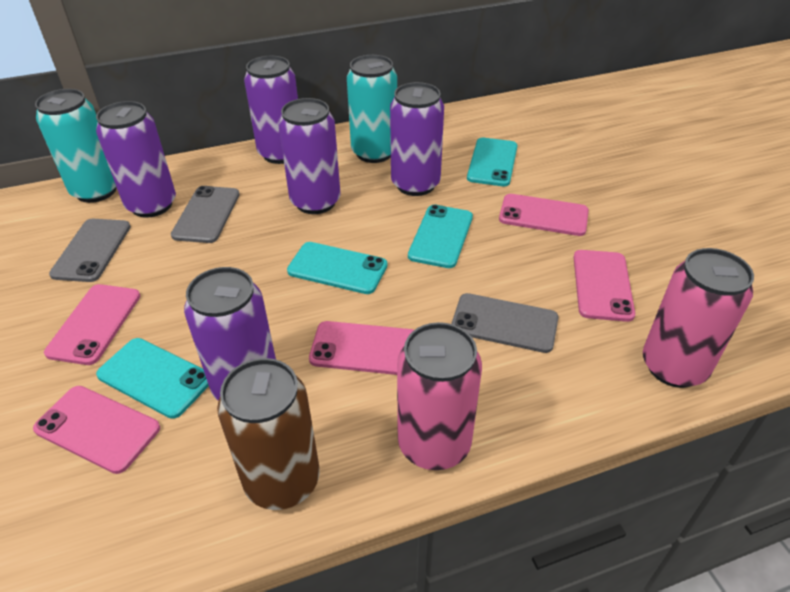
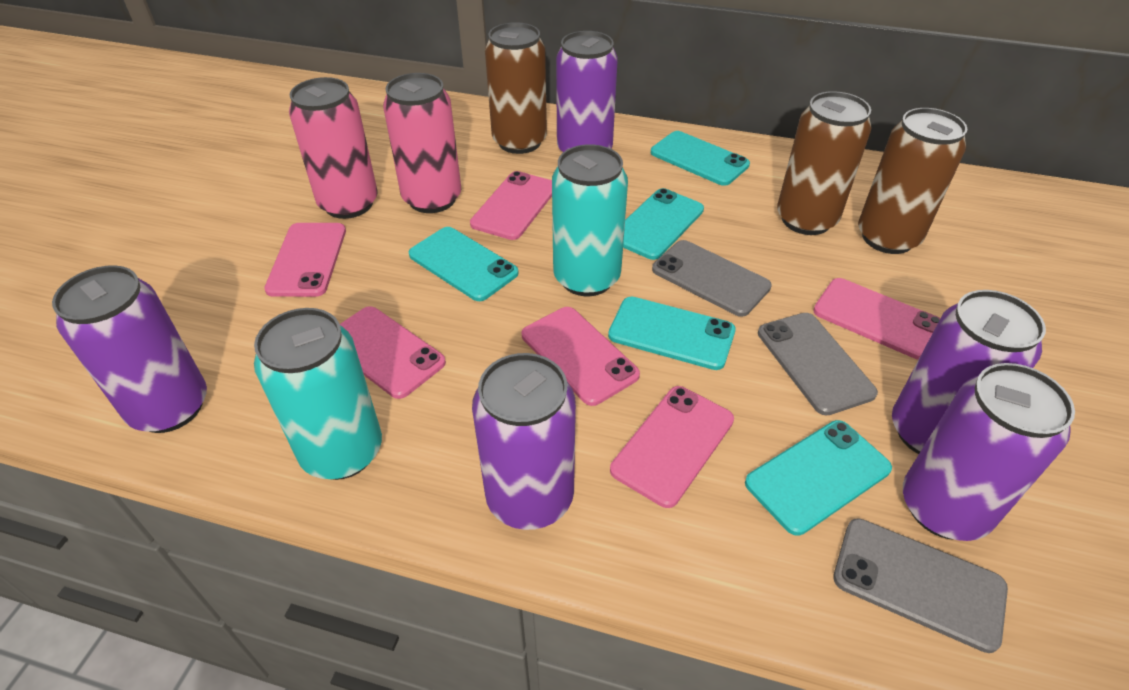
brown can: 1 -> 3
pink phone: 5 -> 6
turquoise phone: 4 -> 5

